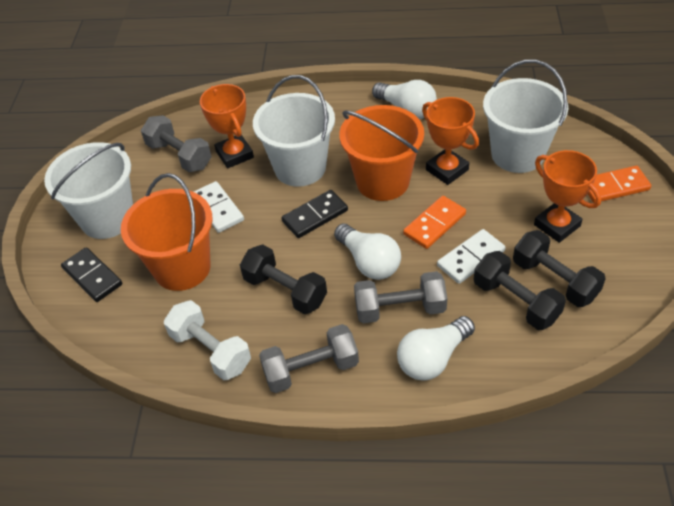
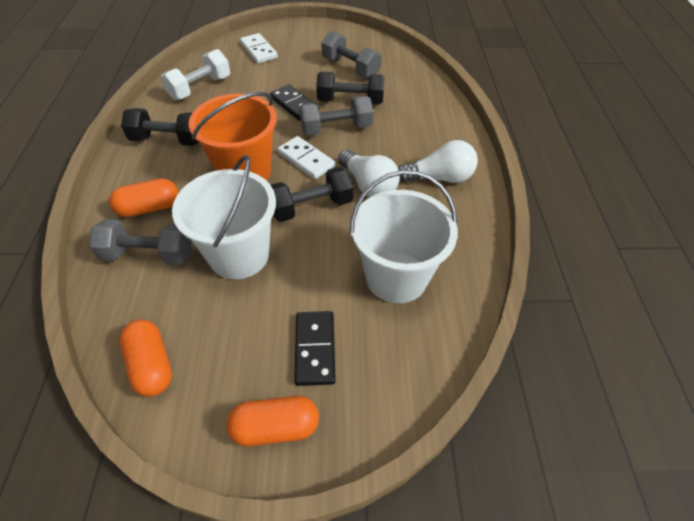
orange bucket: 2 -> 1
orange capsule: 0 -> 3
orange domino: 2 -> 0
orange trophy: 3 -> 0
white bucket: 3 -> 2
white light bulb: 3 -> 2

